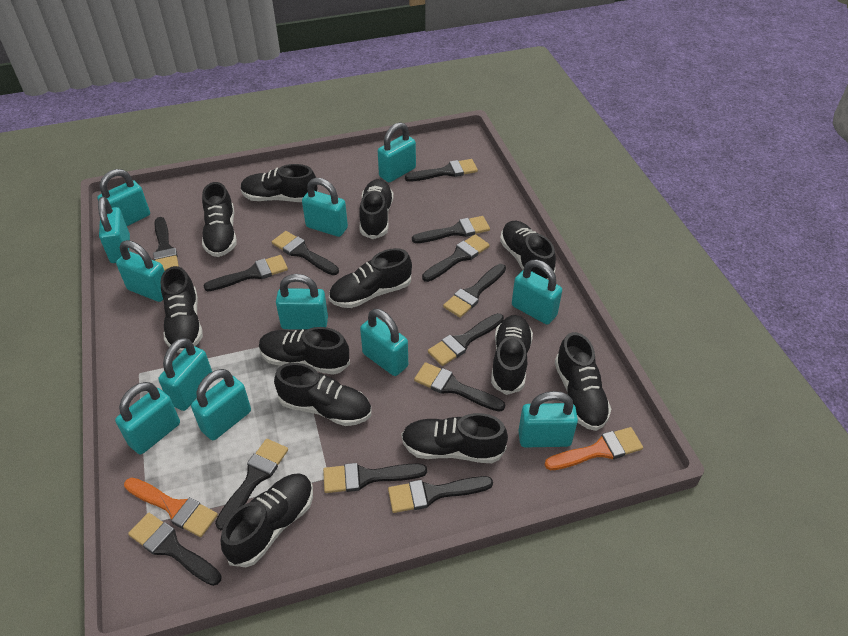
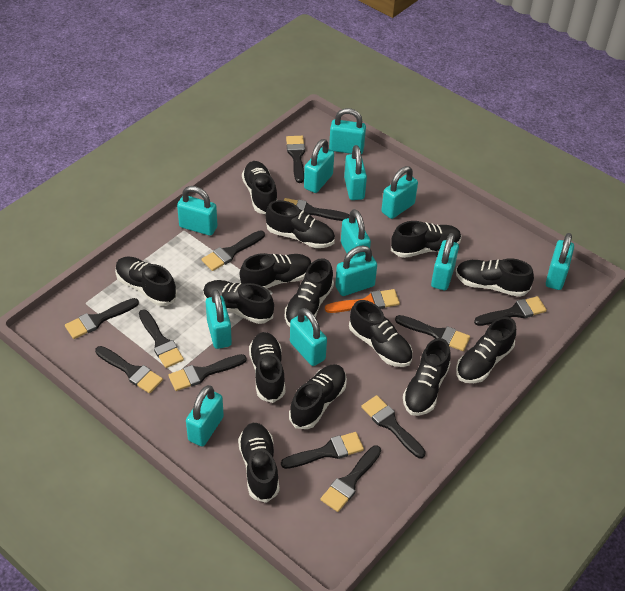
black brush: 13 -> 12
black shoe: 12 -> 14
orange brush: 2 -> 1

